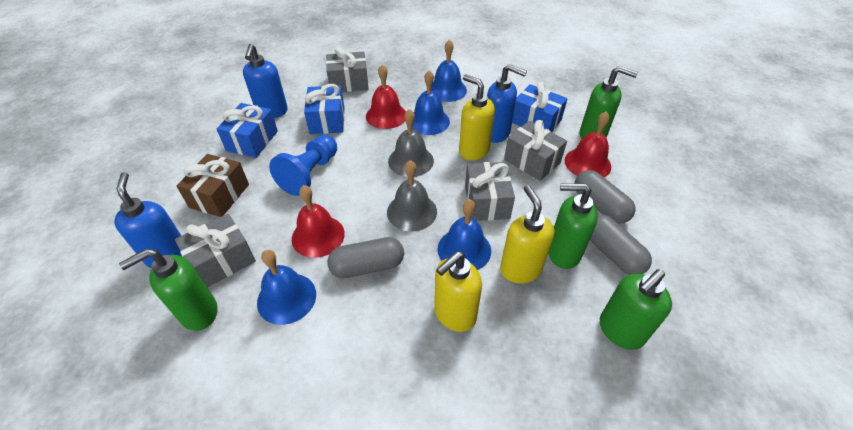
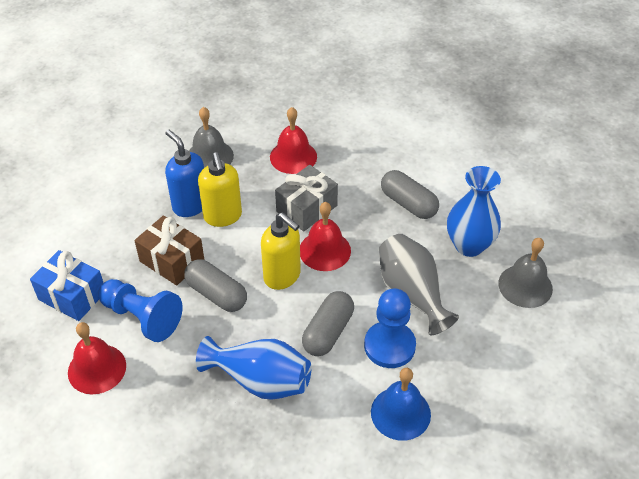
blue bell: 4 -> 1
blue gift: 3 -> 1
blue pawn: 1 -> 2
blue soap dispenser: 3 -> 1
blue vase: 0 -> 2
green soap dispenser: 4 -> 0
grey gift: 4 -> 1
grey vase: 0 -> 1
yellow soap dispenser: 3 -> 2

